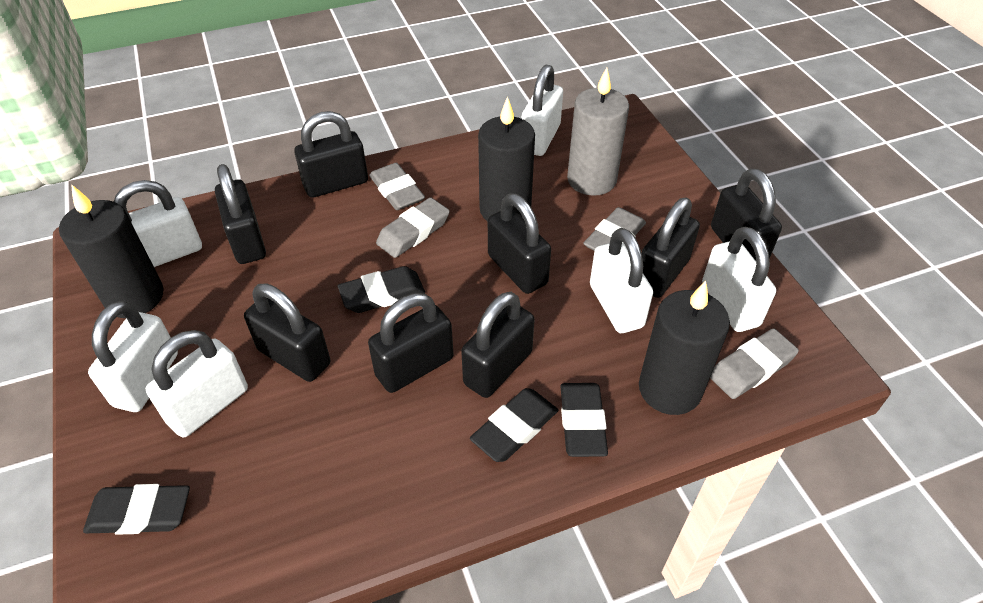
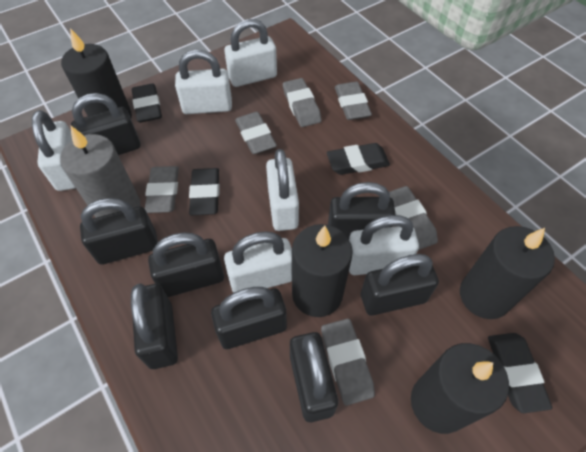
black candle: 3 -> 4
grey eraser: 4 -> 6

